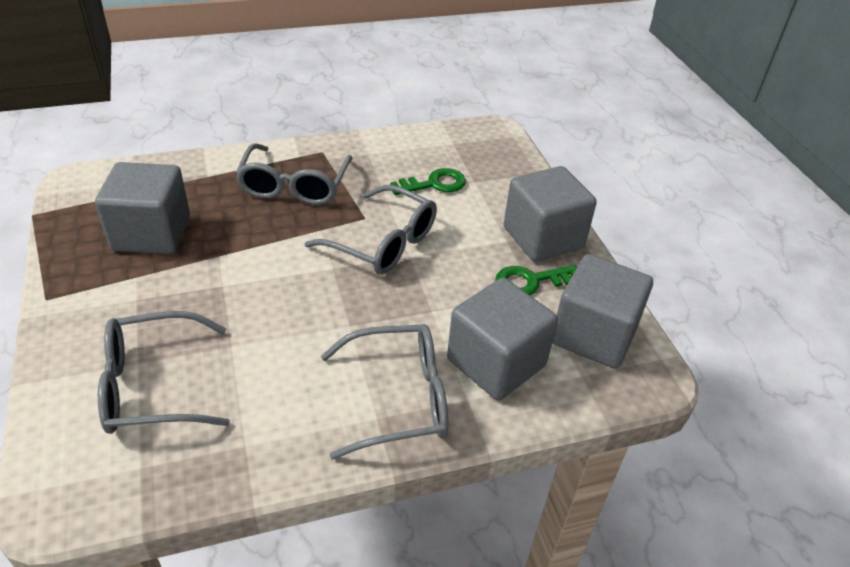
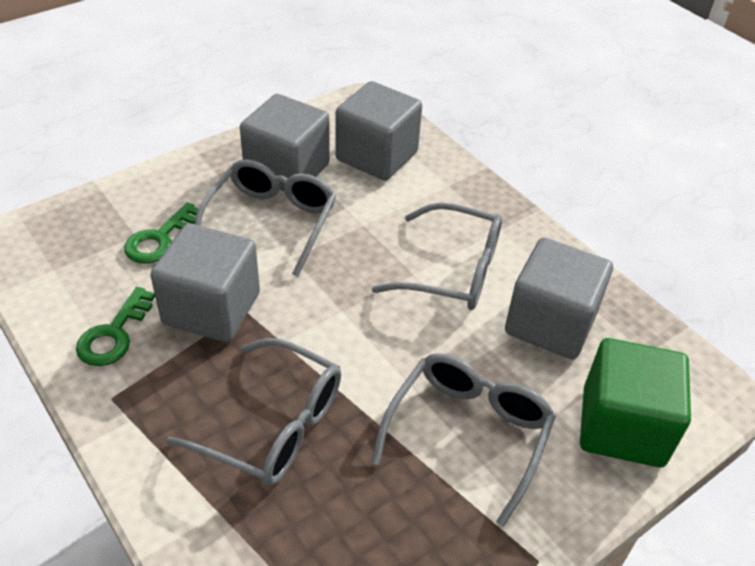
green cube: 0 -> 1

